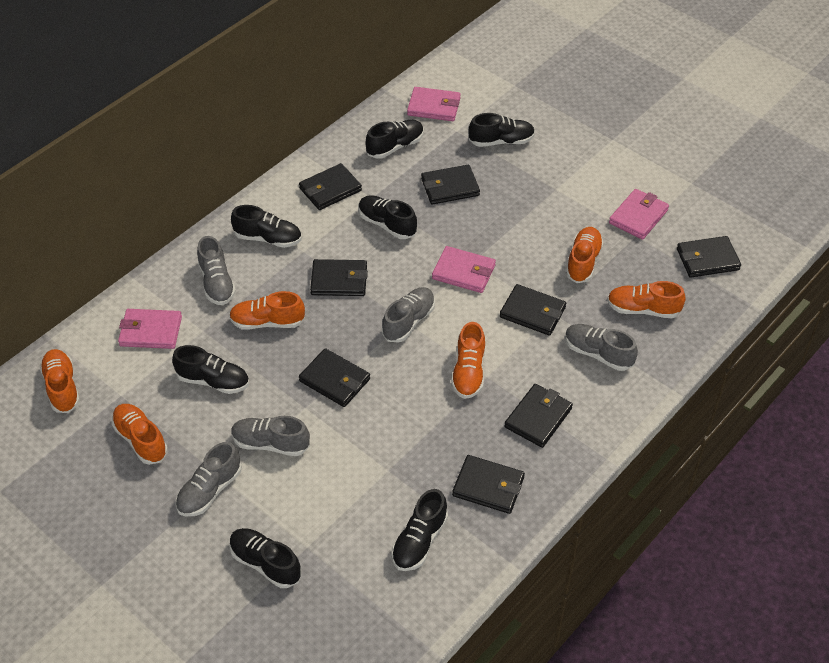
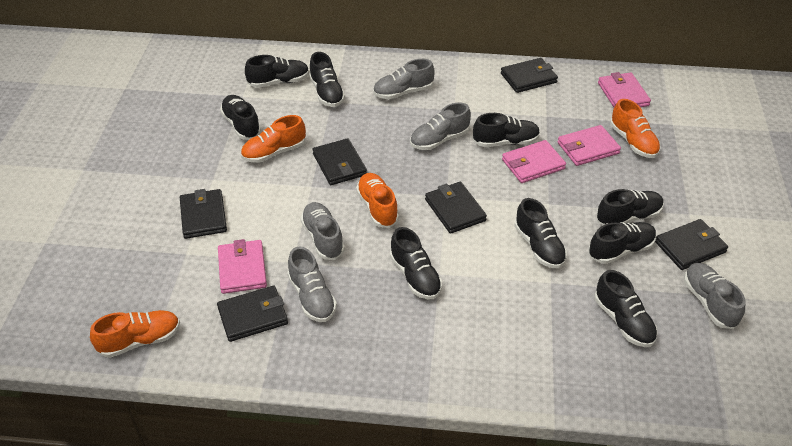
black shoe: 7 -> 9
black wallet: 8 -> 6
orange shoe: 6 -> 4

